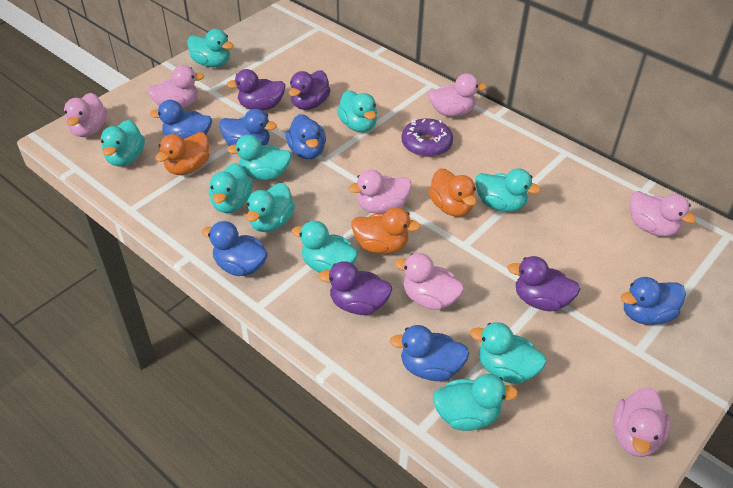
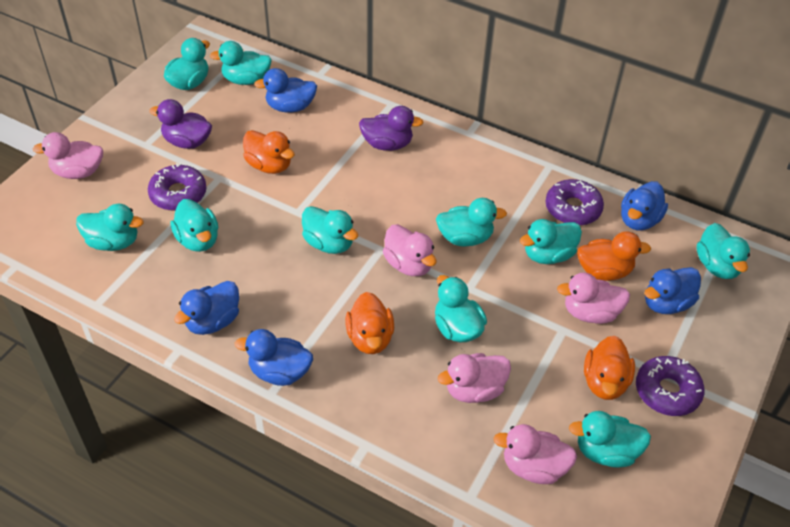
blue duck: 6 -> 5
orange duck: 3 -> 4
pink duck: 7 -> 5
purple donut: 1 -> 3
purple duck: 4 -> 2

